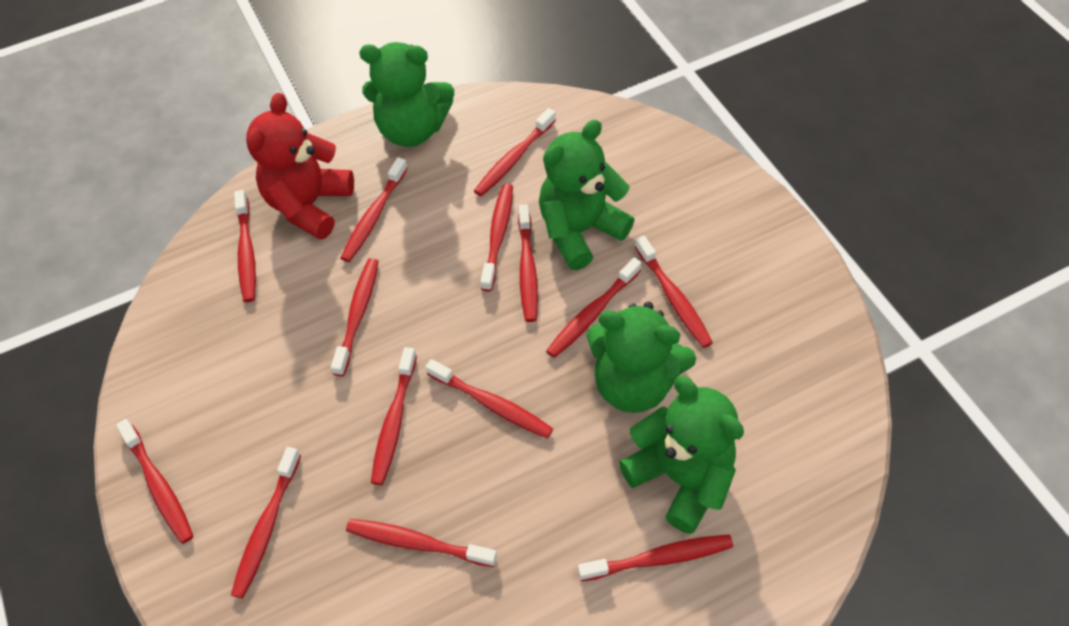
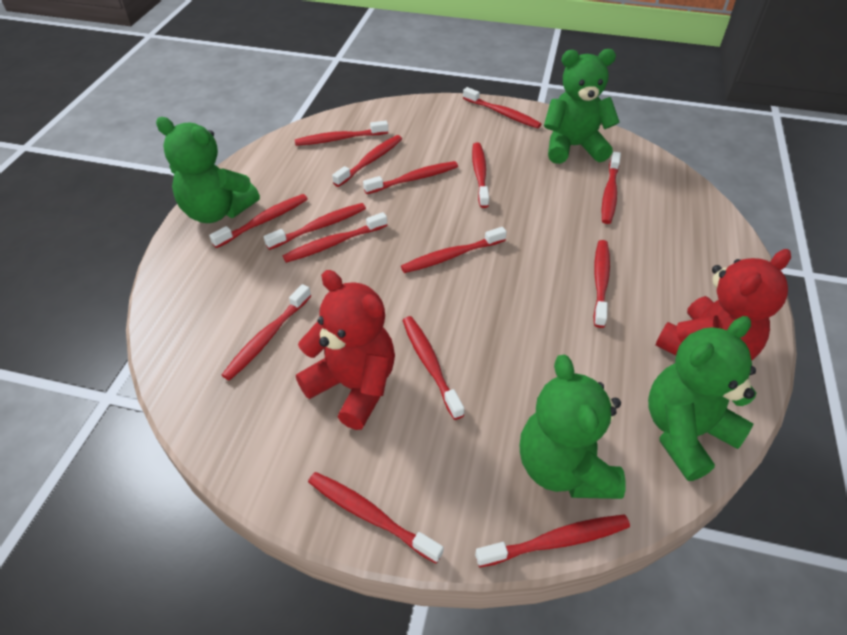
red teddy bear: 1 -> 2
red toothbrush: 14 -> 15

